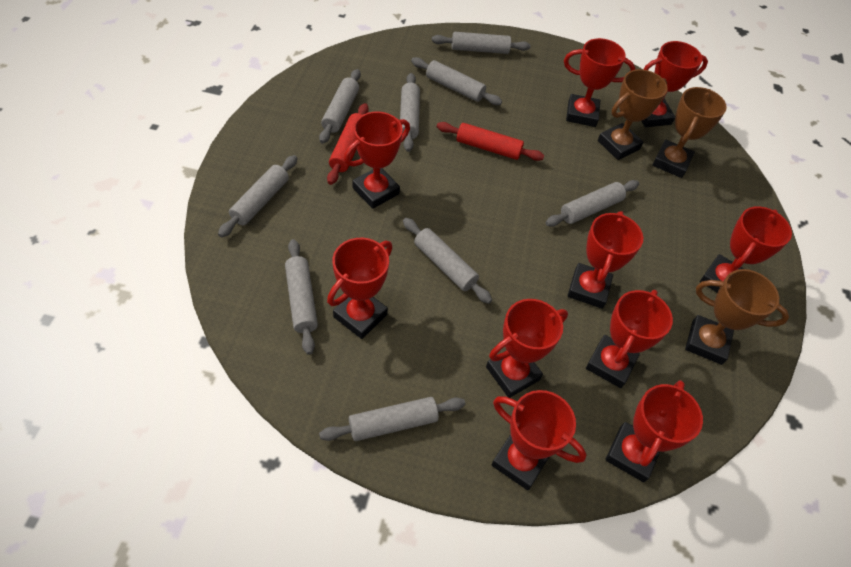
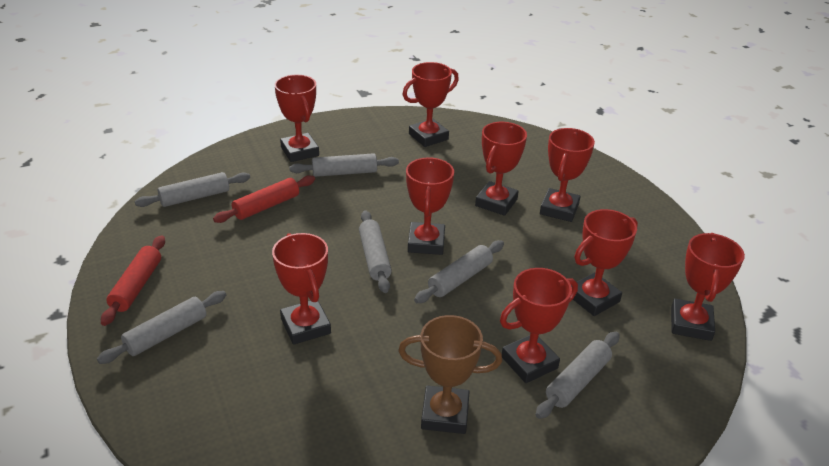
brown trophy: 3 -> 1
grey rolling pin: 9 -> 6
red trophy: 10 -> 9

